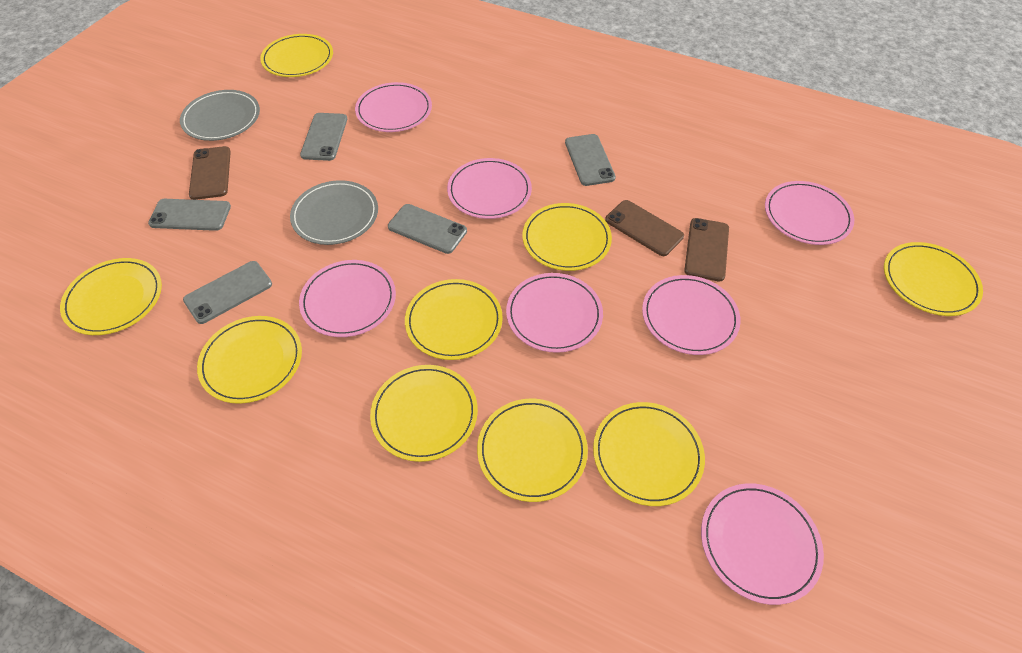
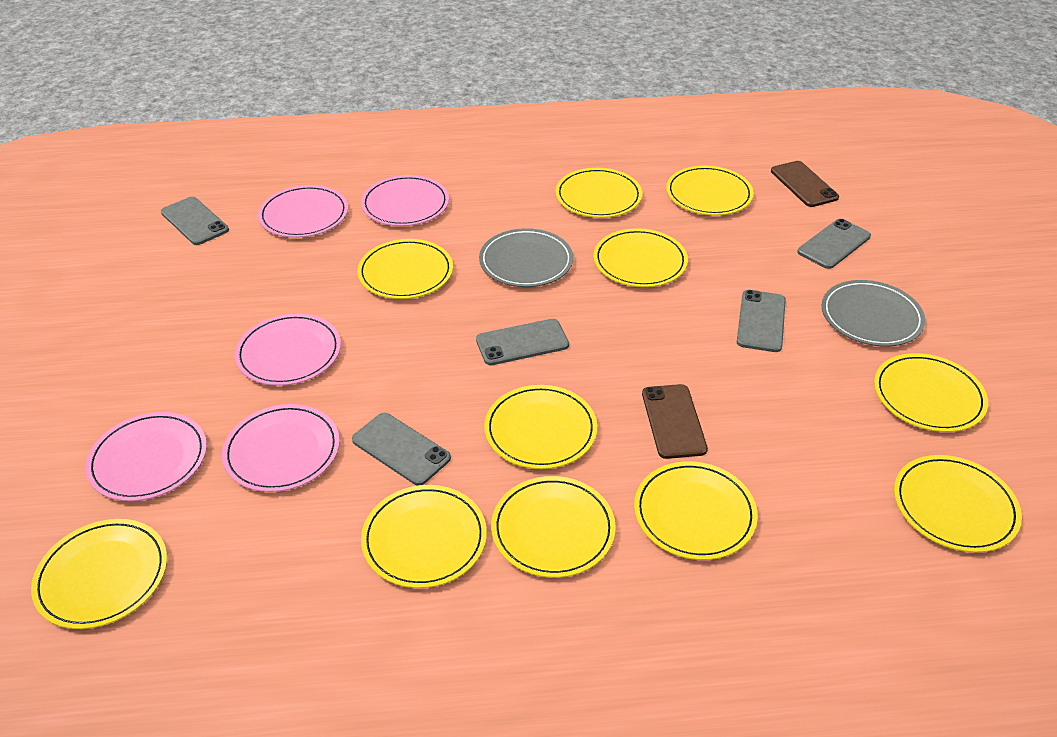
brown phone: 3 -> 2
pink plate: 7 -> 5
yellow plate: 9 -> 11

